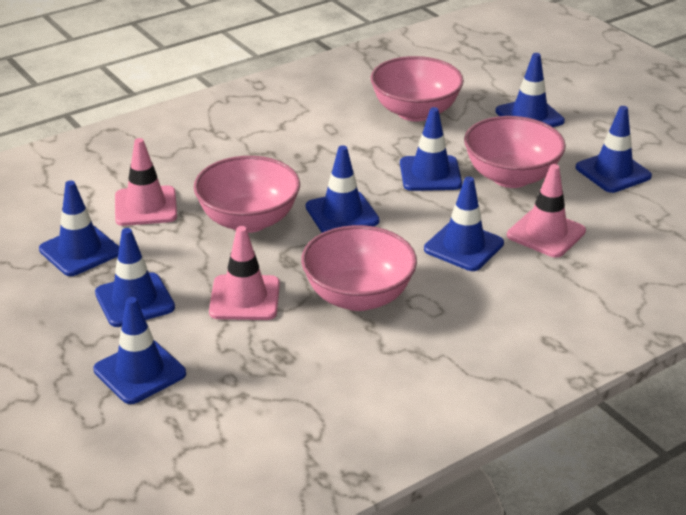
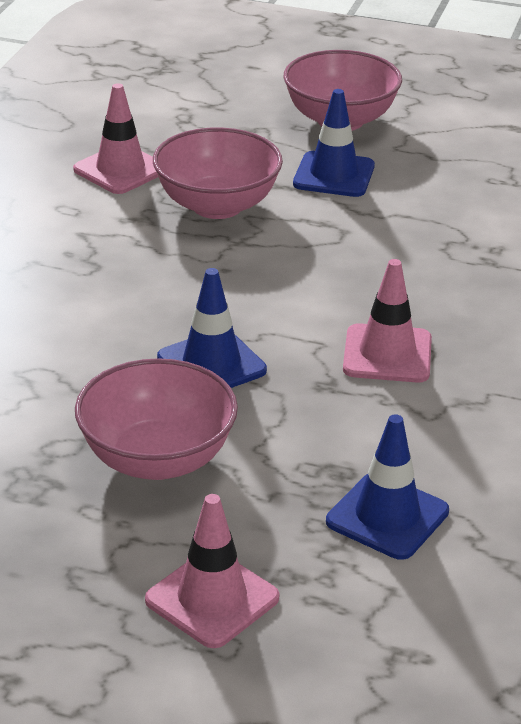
blue traffic cone: 8 -> 3
pink bowl: 4 -> 3

